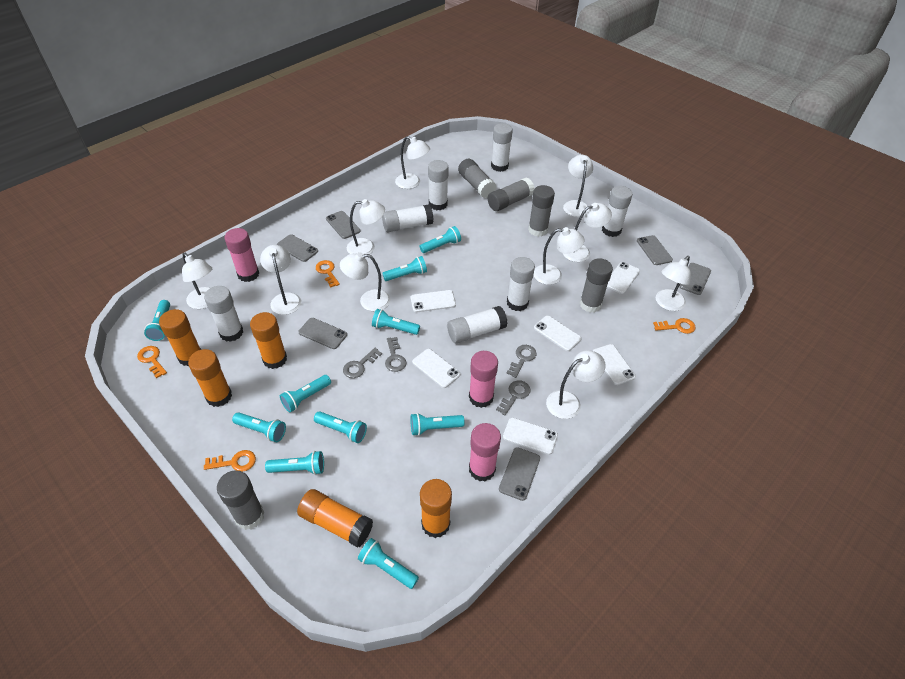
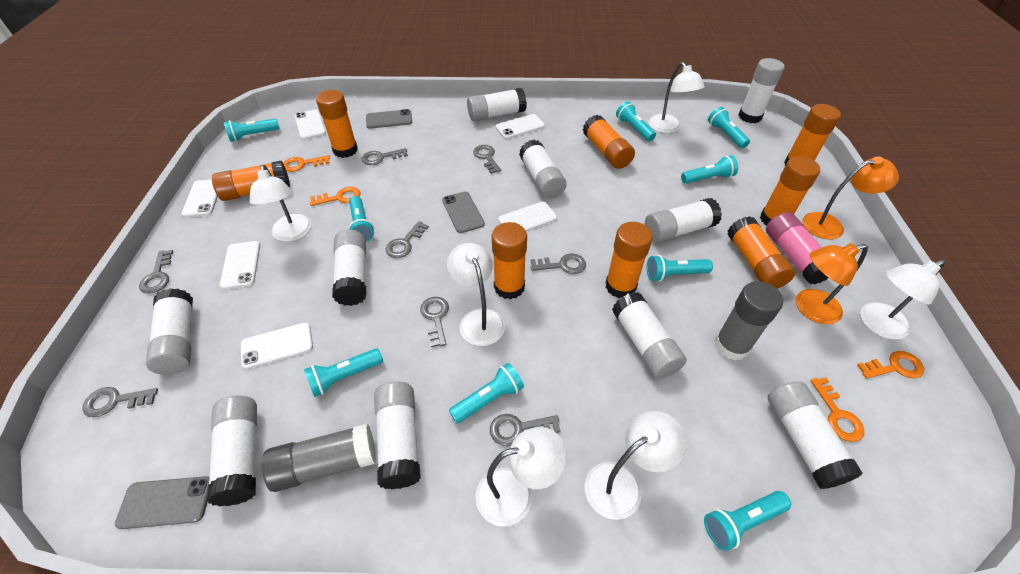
grey glue stick: 5 -> 2
grey key: 4 -> 8
grey phone: 6 -> 3
orange glue stick: 5 -> 8
orange lamp: 0 -> 2
pink glue stick: 3 -> 1
turquoise flashlight: 10 -> 9
white glue stick: 7 -> 10
white lamp: 10 -> 6

